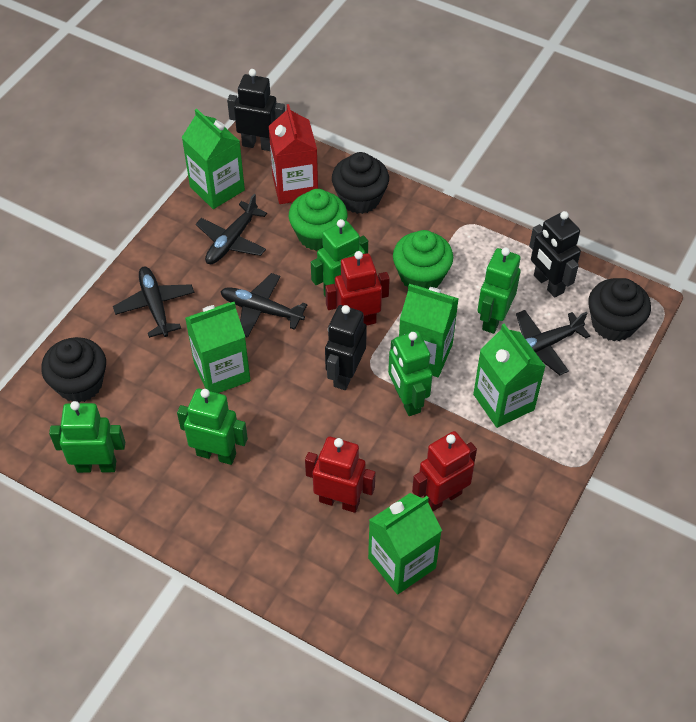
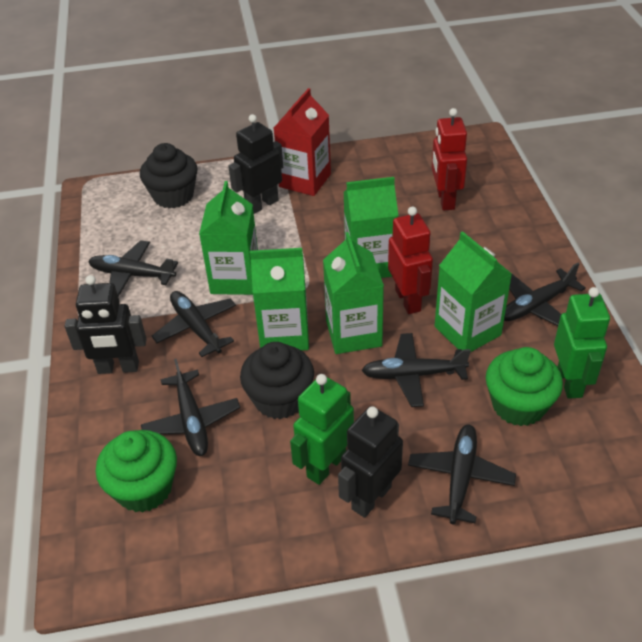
black cupcake: 3 -> 2
black plane: 4 -> 6
green robot: 5 -> 2
red robot: 3 -> 2

